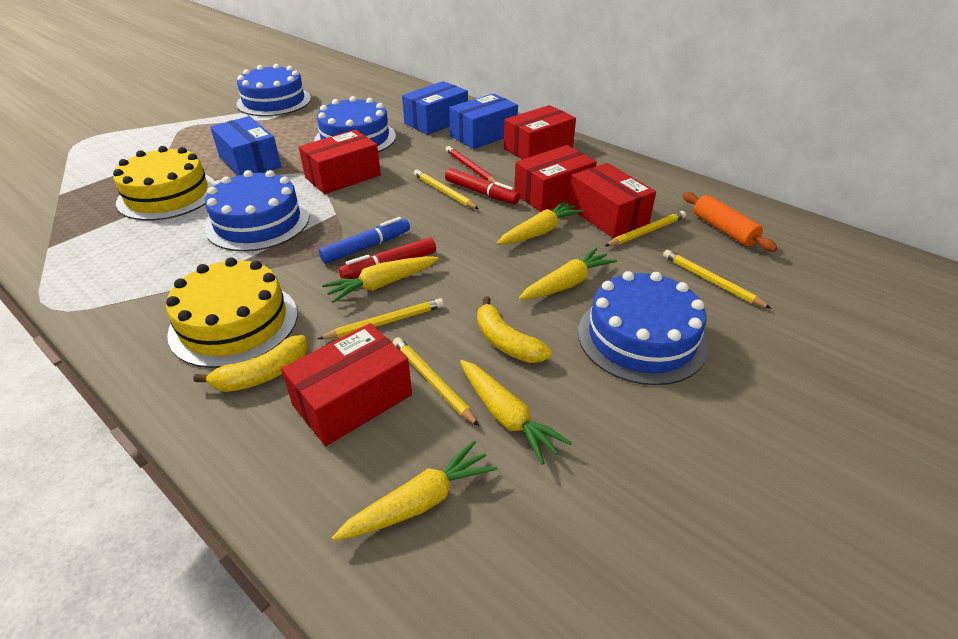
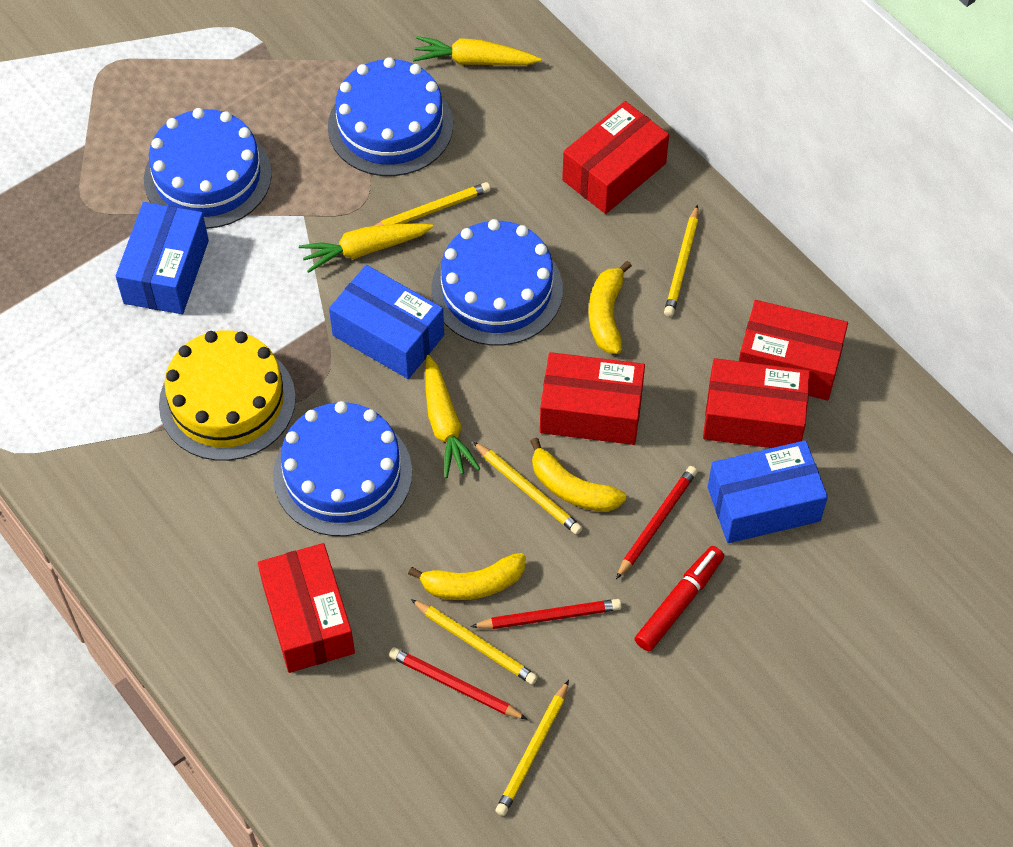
blue marker: 1 -> 0
orange rolling pin: 1 -> 0
red marker: 2 -> 1
red pencil: 1 -> 3
yellow banana: 2 -> 3
yellow cake: 2 -> 1
yellow carrot: 5 -> 3

